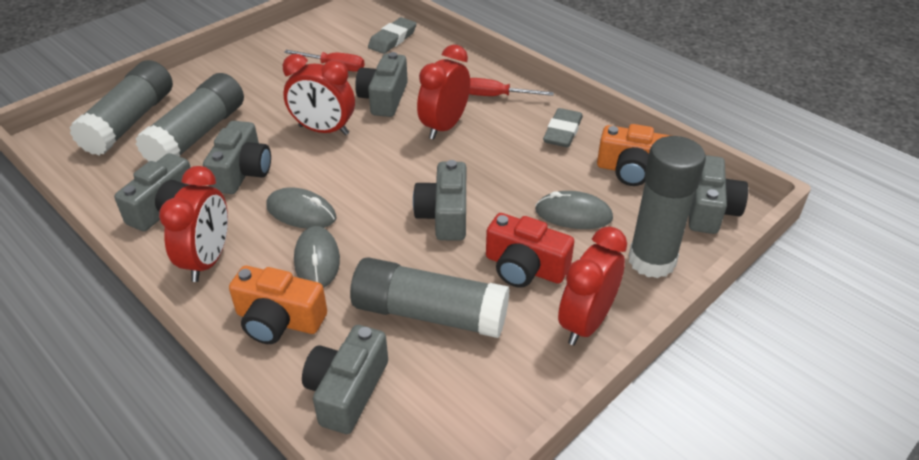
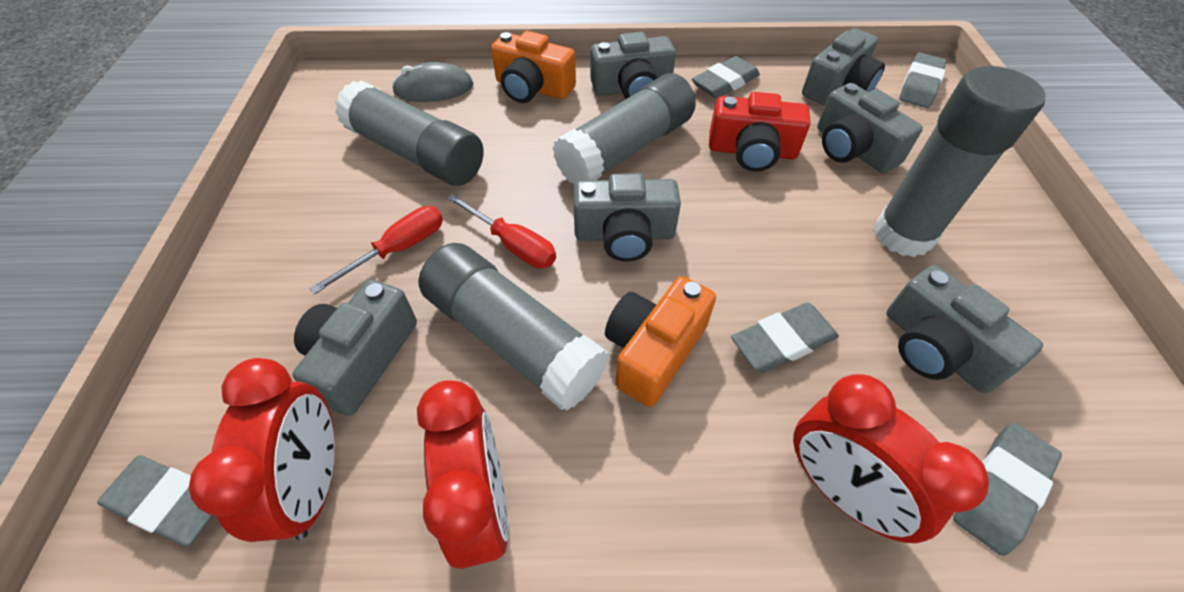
grey eraser: 2 -> 5
grey mouse: 3 -> 1
red clock: 4 -> 3

